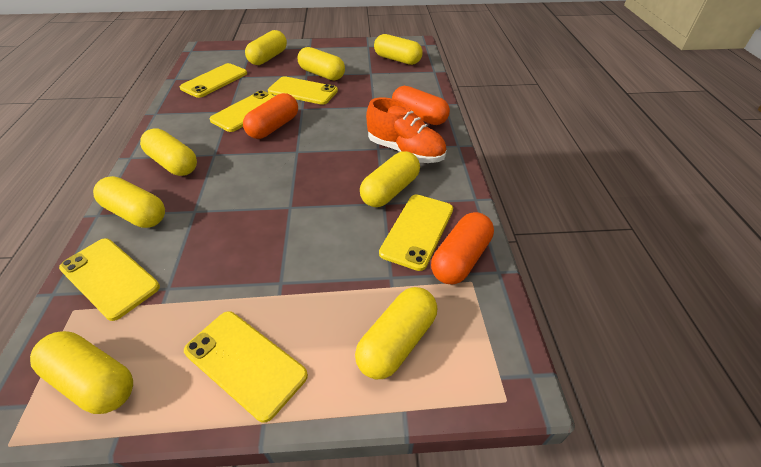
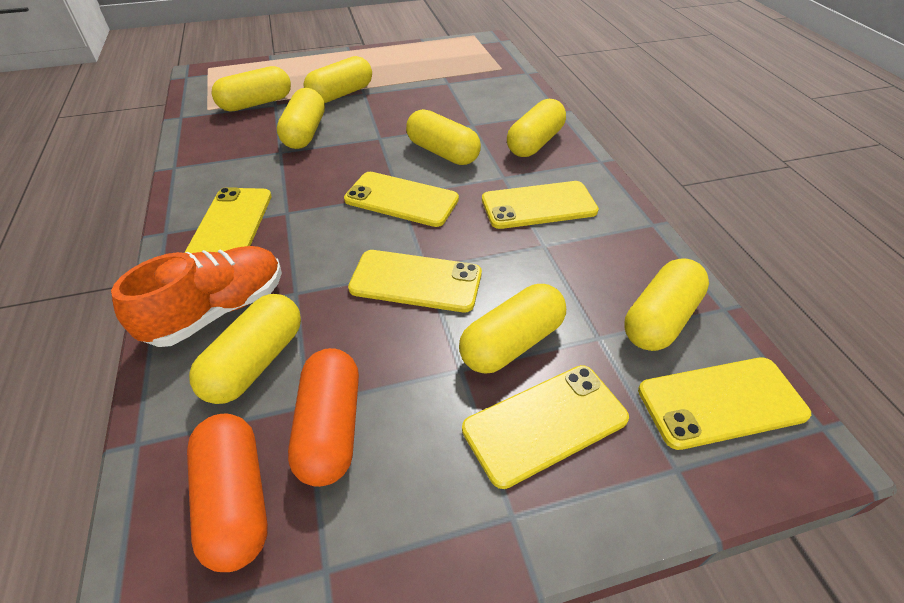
orange capsule: 3 -> 2

